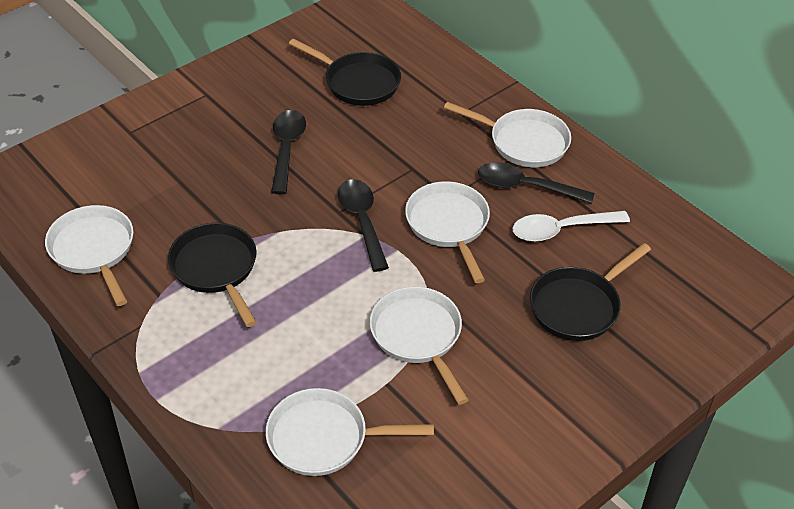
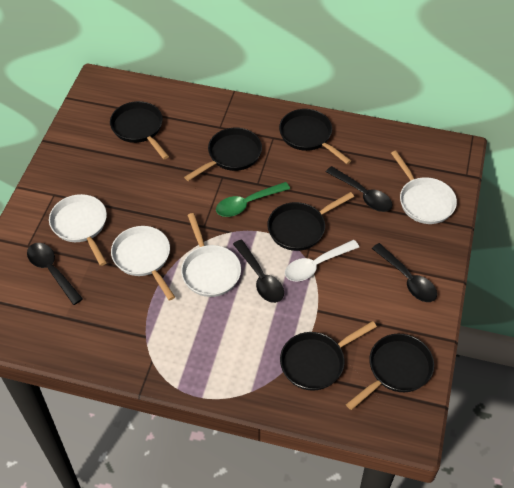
black pan: 3 -> 6
black spoon: 3 -> 4
green spoon: 0 -> 1
white pan: 5 -> 4

